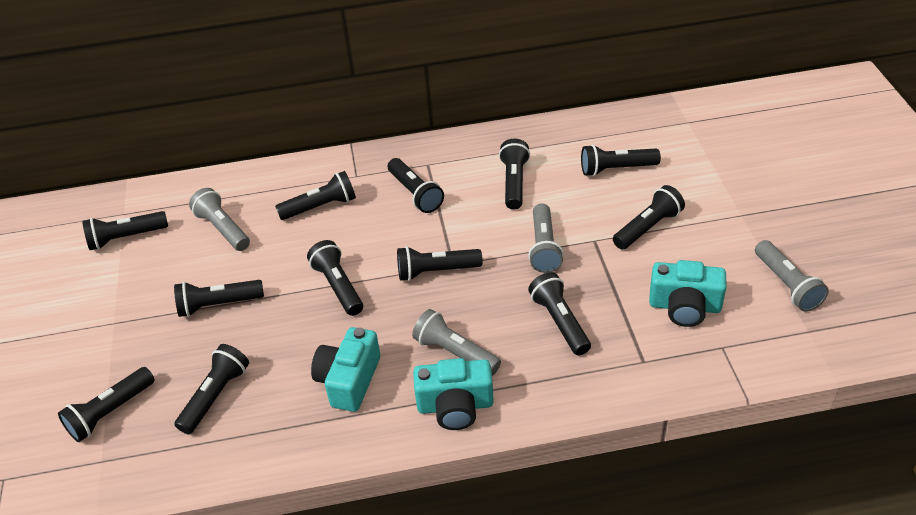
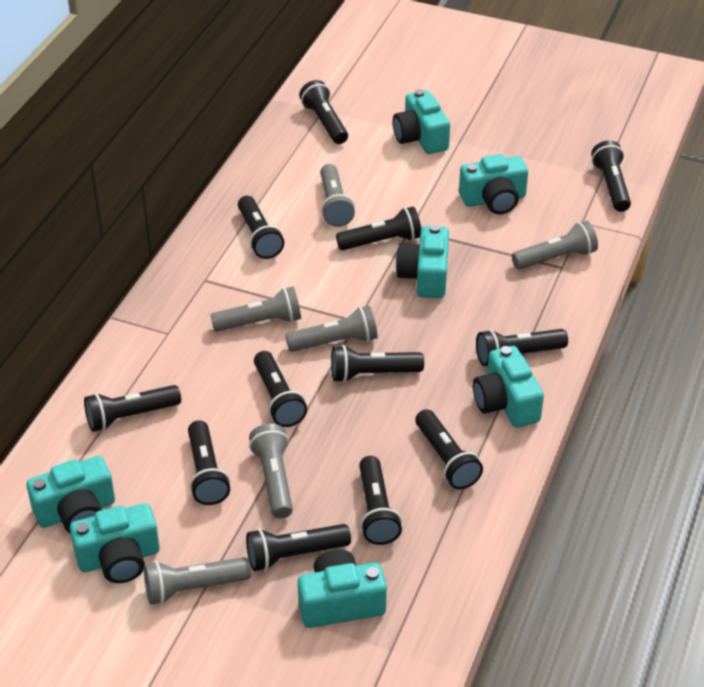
grey flashlight: 4 -> 6
turquoise camera: 3 -> 7

